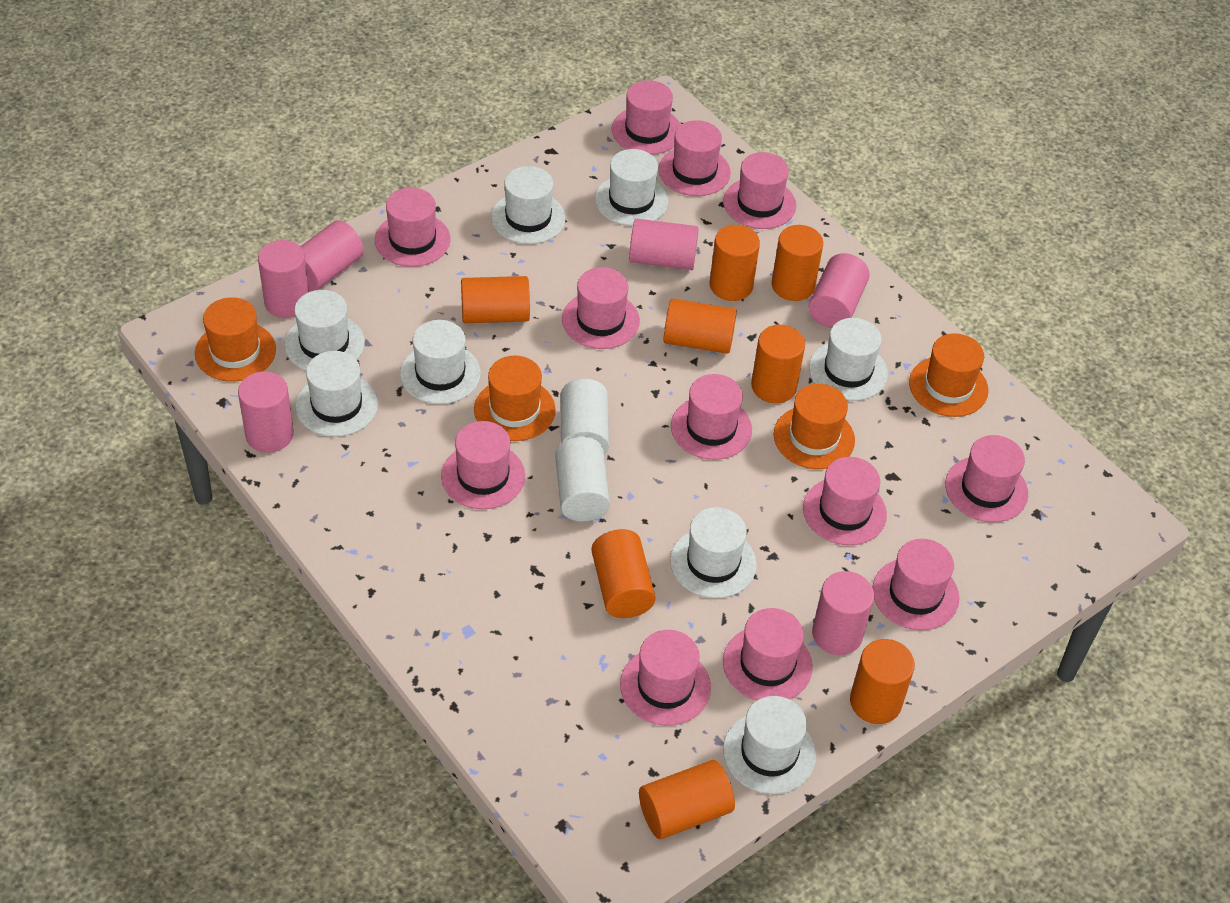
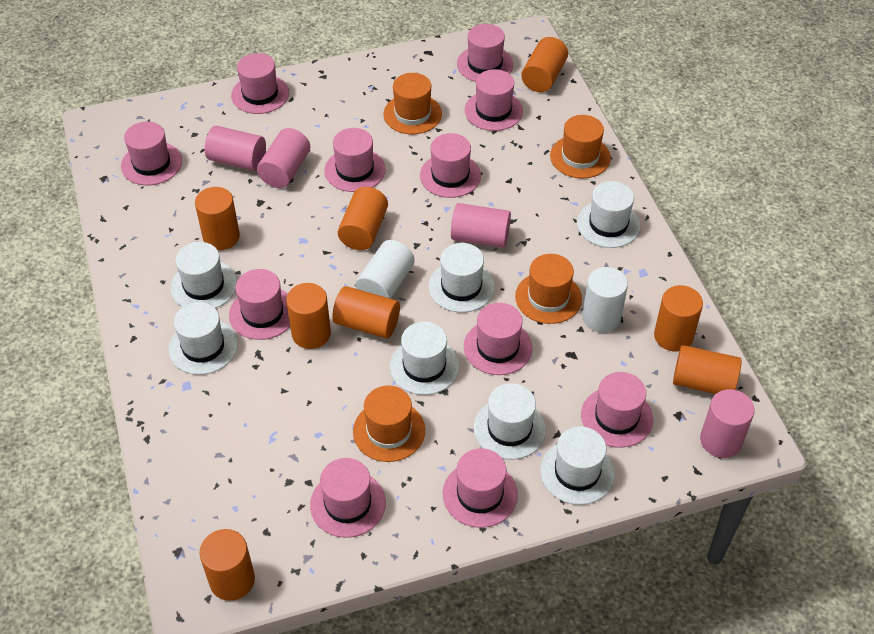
pink cylinder: 6 -> 4
pink hat: 12 -> 11
white hat: 8 -> 7

